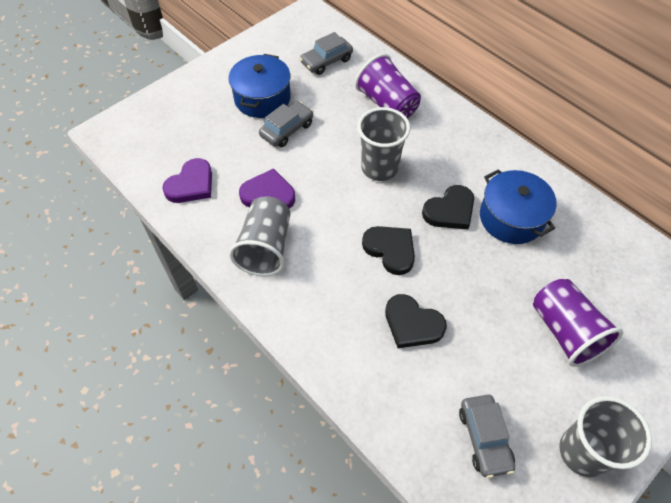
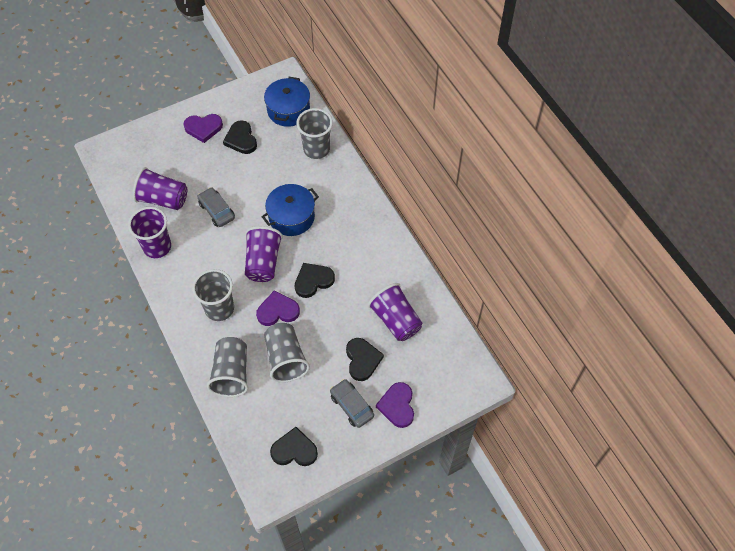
black heart: 3 -> 4
grey car: 3 -> 2
grey cup: 3 -> 4
purple cup: 2 -> 4
purple heart: 2 -> 3

